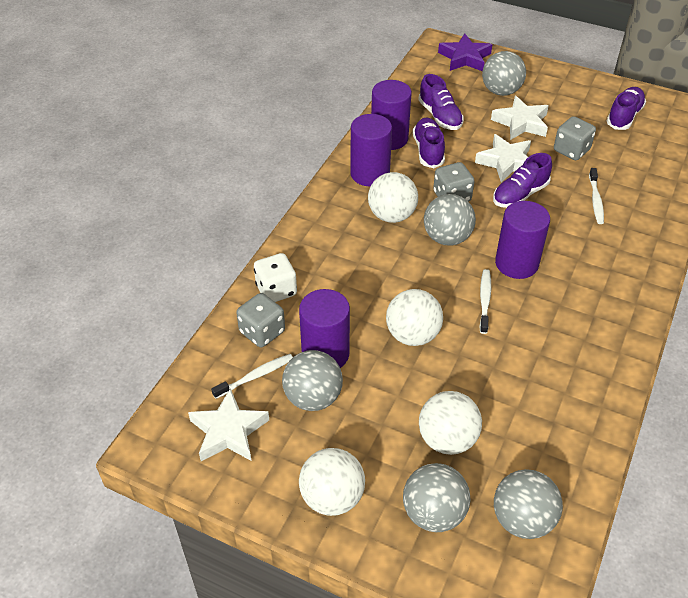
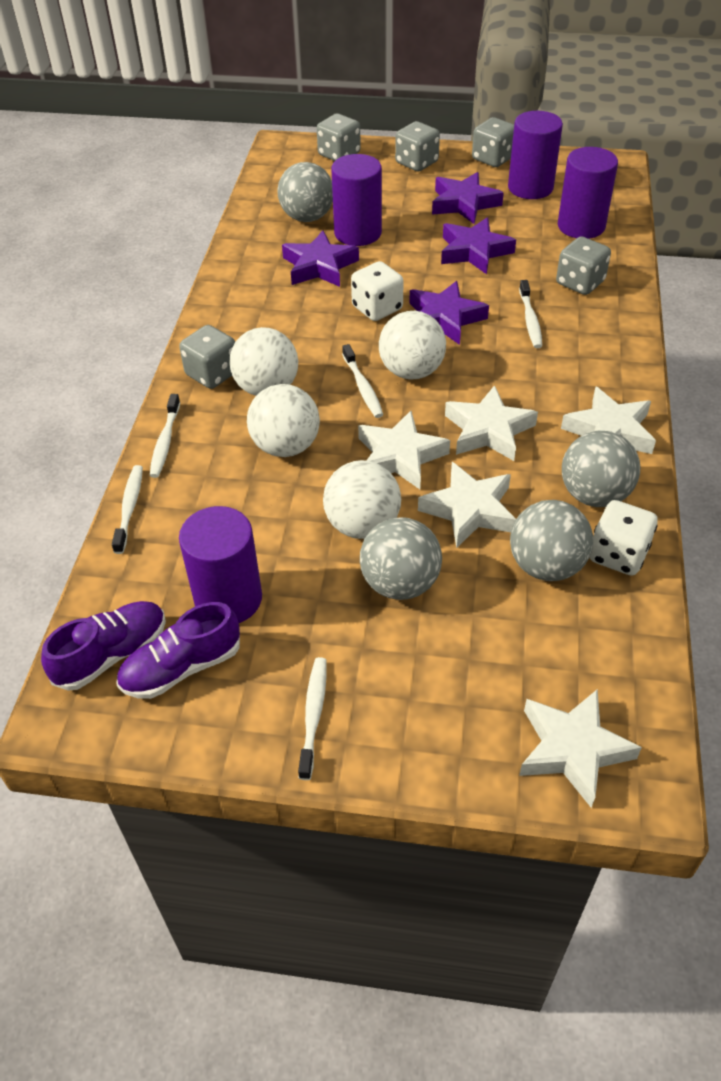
grey ball: 5 -> 4
grey dice: 3 -> 5
purple shoe: 4 -> 2
purple star: 1 -> 4
white dice: 1 -> 2
white star: 3 -> 5
white toothbrush: 3 -> 5

